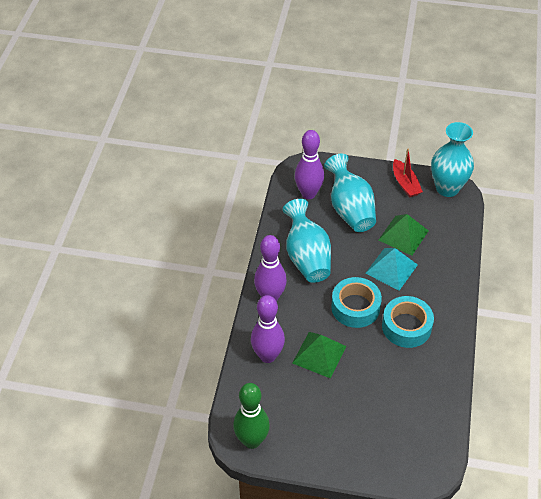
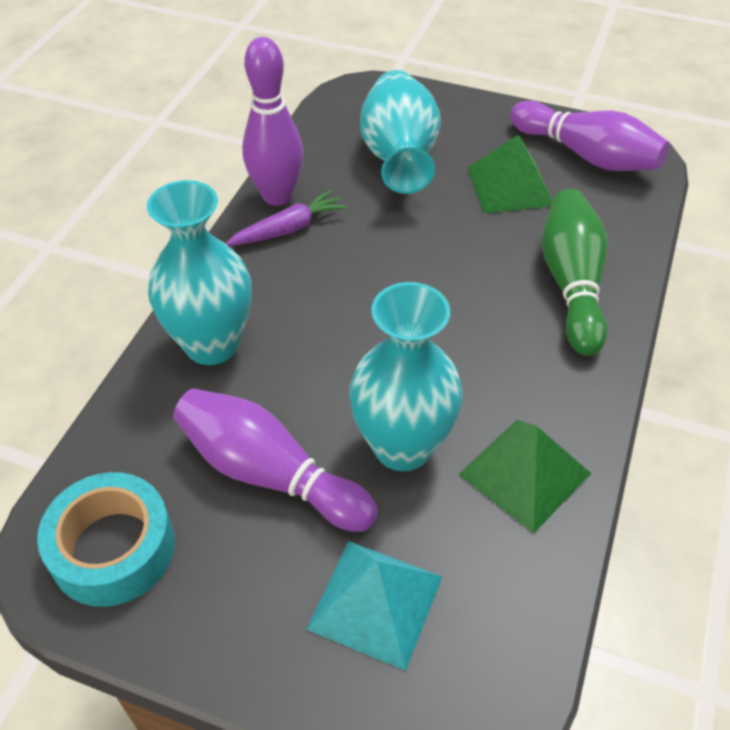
purple carrot: 0 -> 1
red boat: 1 -> 0
turquoise tape: 2 -> 1

